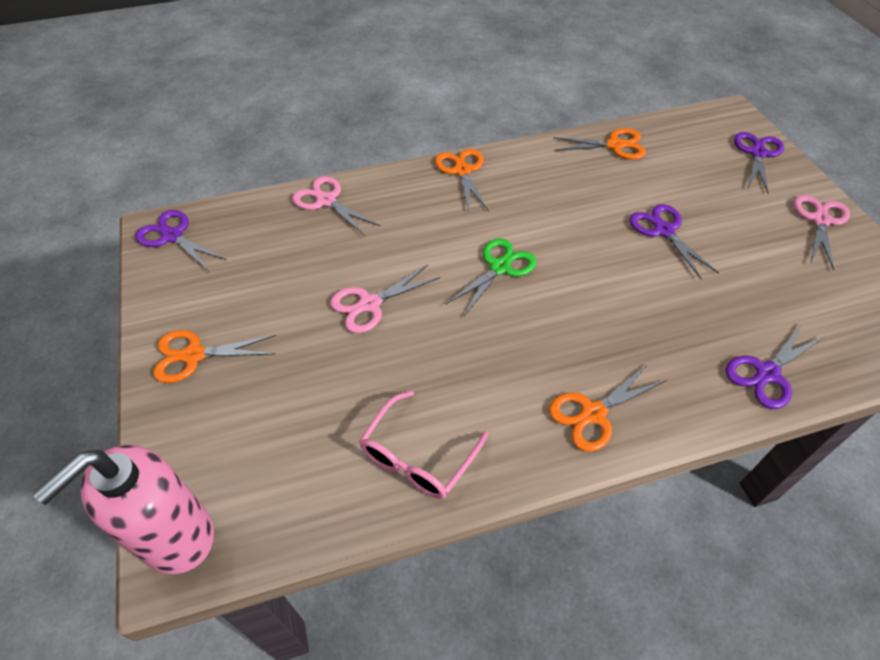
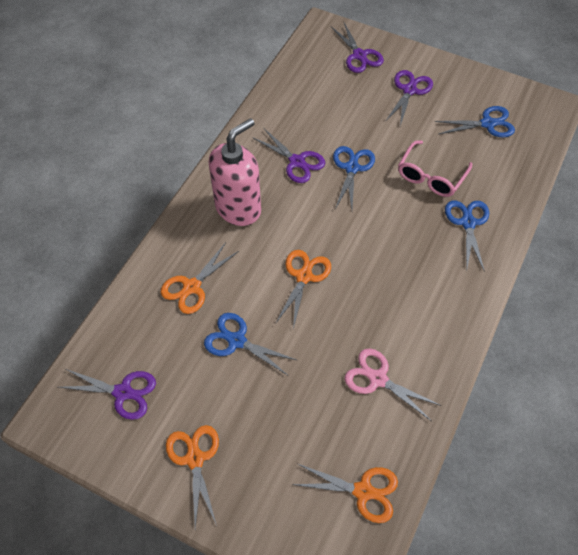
blue scissors: 0 -> 4
green scissors: 1 -> 0
pink scissors: 3 -> 1

